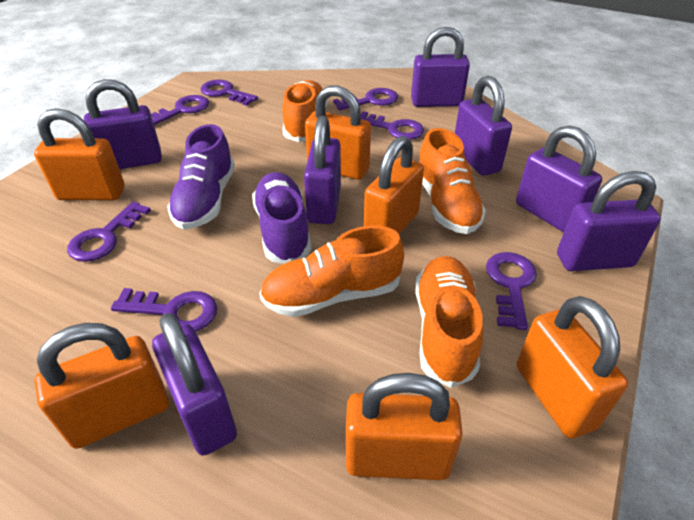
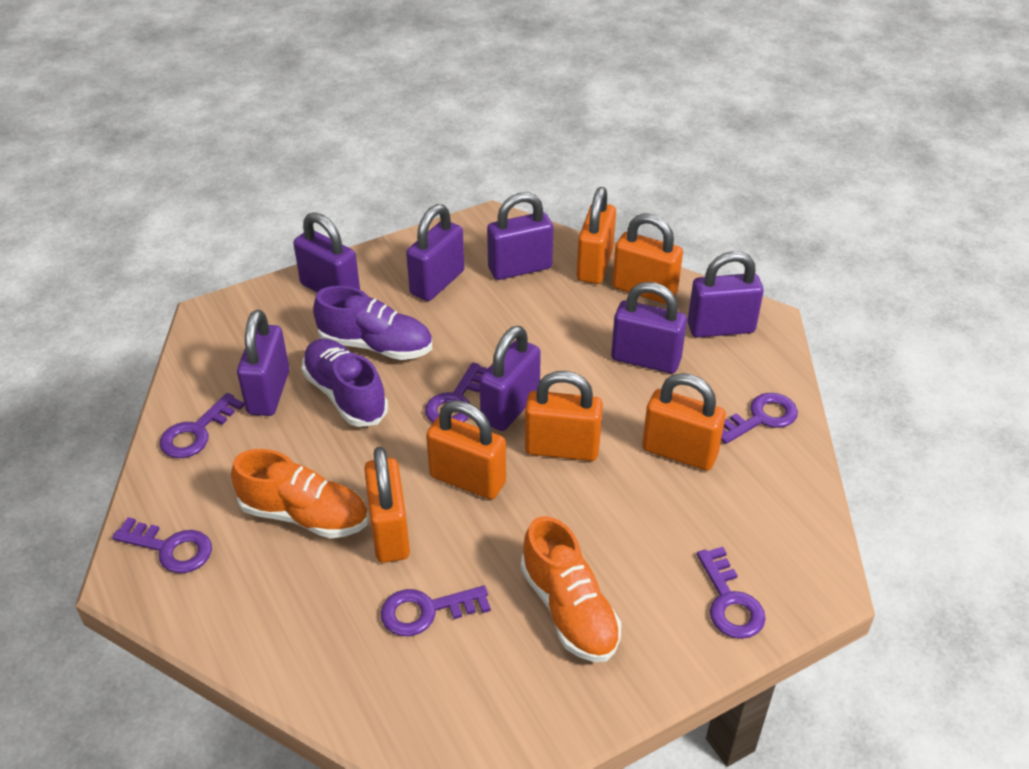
orange shoe: 4 -> 2
purple key: 7 -> 6

